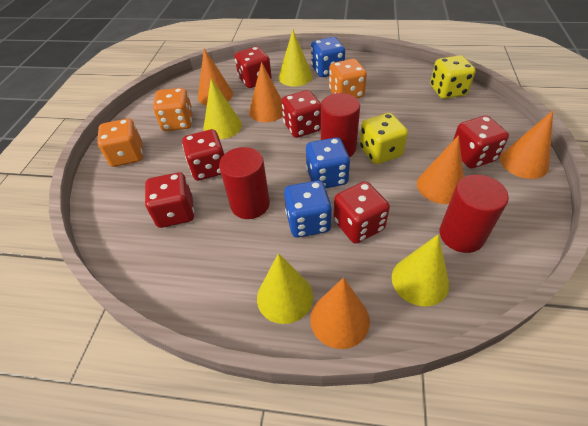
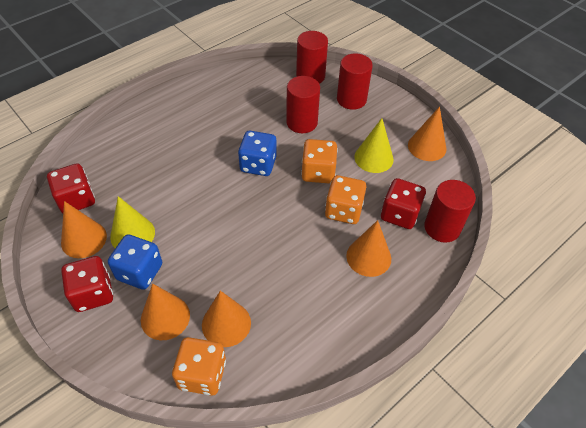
blue dice: 3 -> 2
red cylinder: 3 -> 4
red dice: 6 -> 3
yellow cone: 4 -> 2
yellow dice: 2 -> 0

